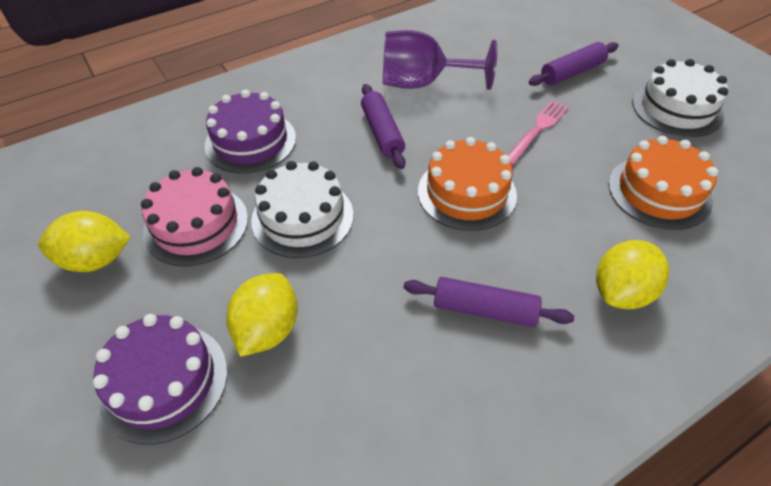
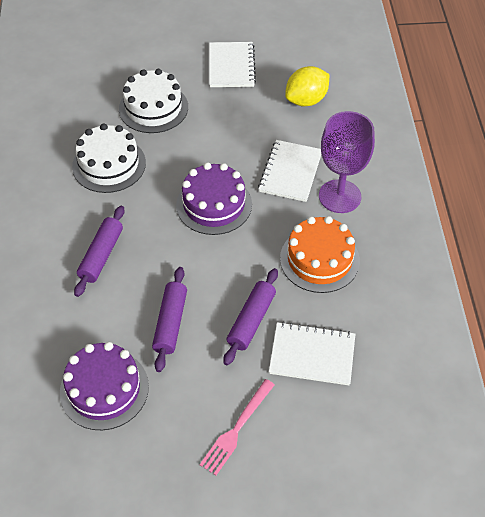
orange cake: 2 -> 1
pink cake: 1 -> 0
white notebook: 0 -> 3
yellow lemon: 3 -> 1

